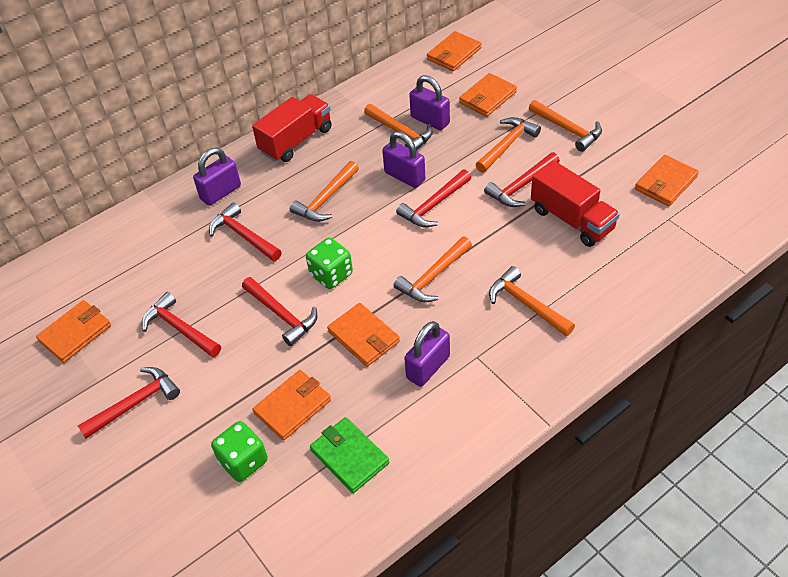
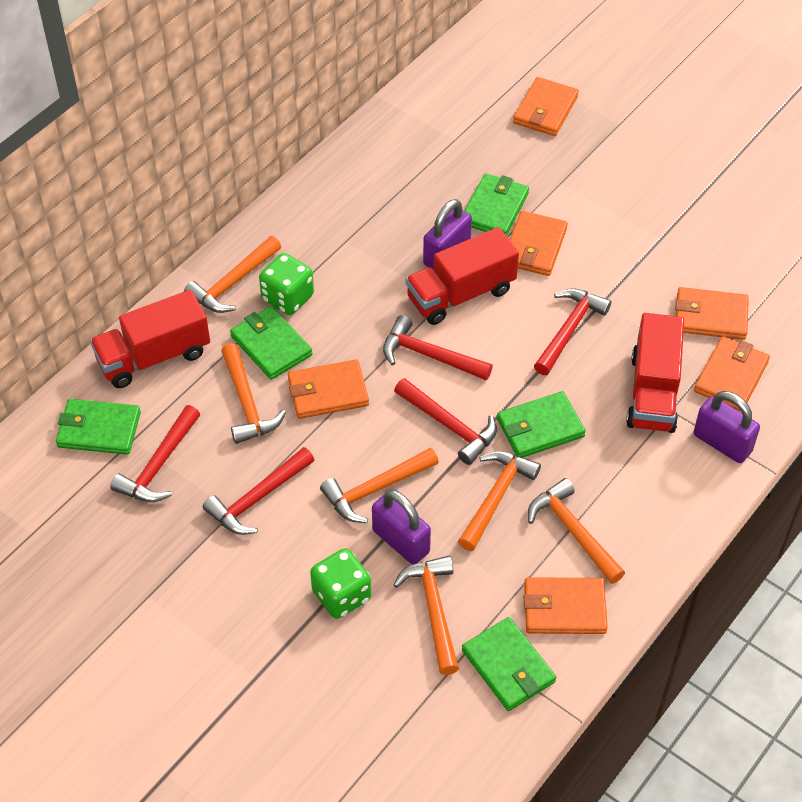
green wallet: 1 -> 5
purple padlock: 4 -> 3
red hammer: 6 -> 5
red truck: 2 -> 3

